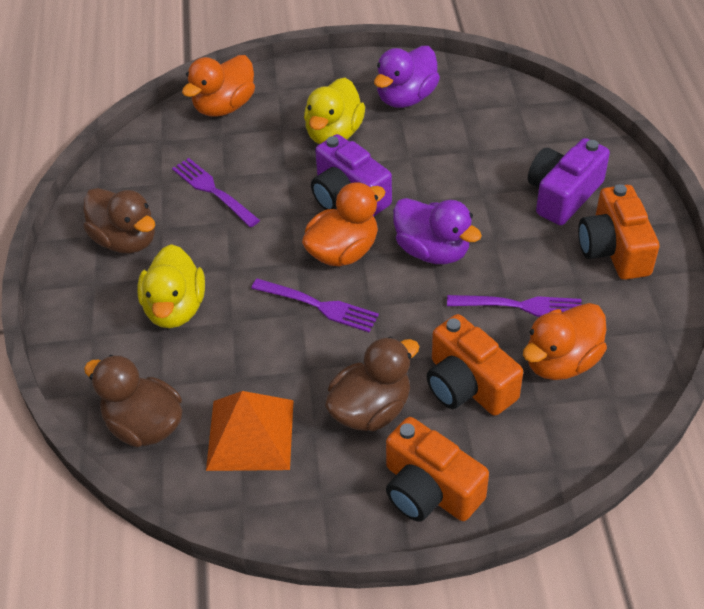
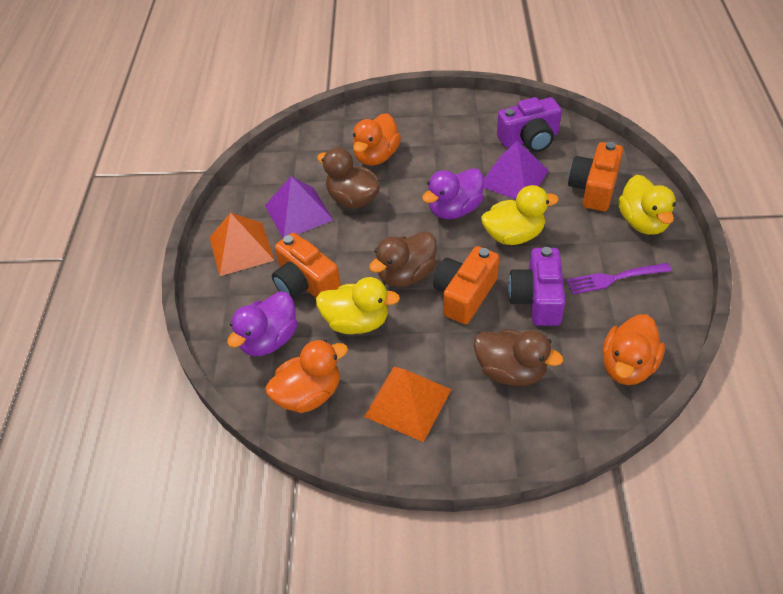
orange pyramid: 1 -> 2
purple fork: 3 -> 1
purple pyramid: 0 -> 2
yellow duck: 2 -> 3

